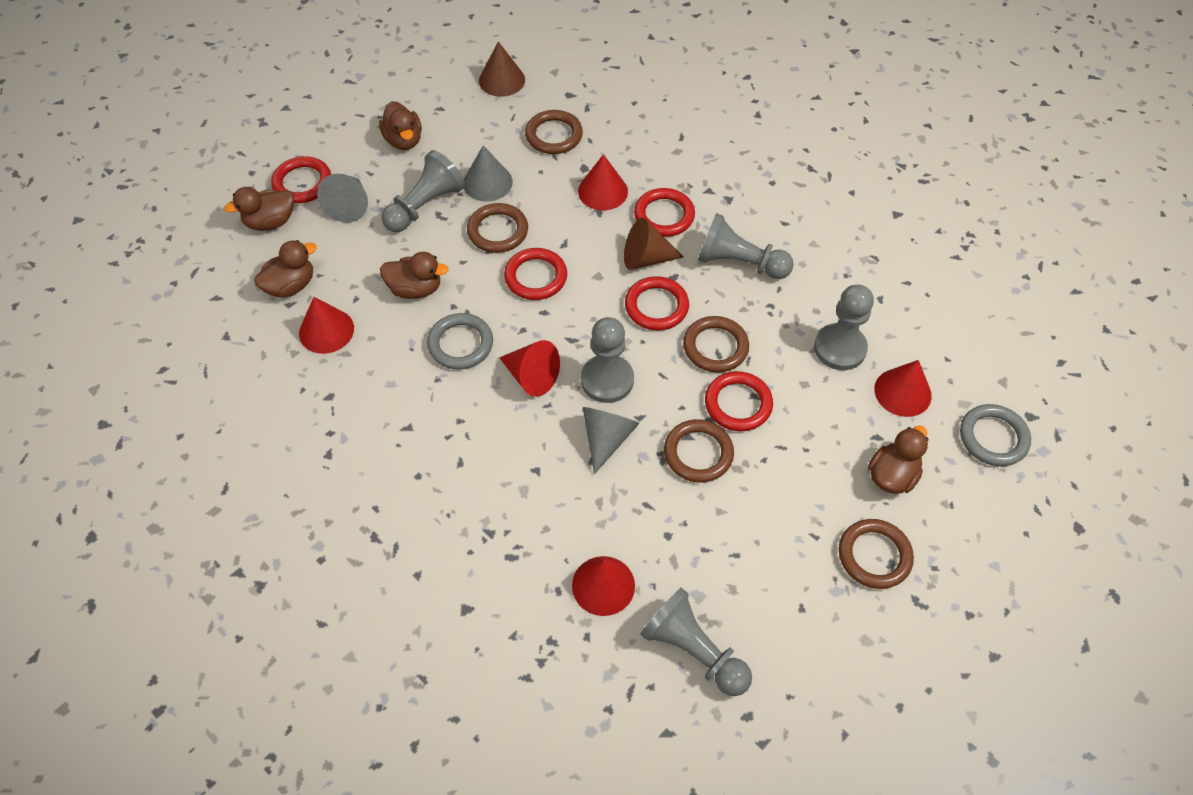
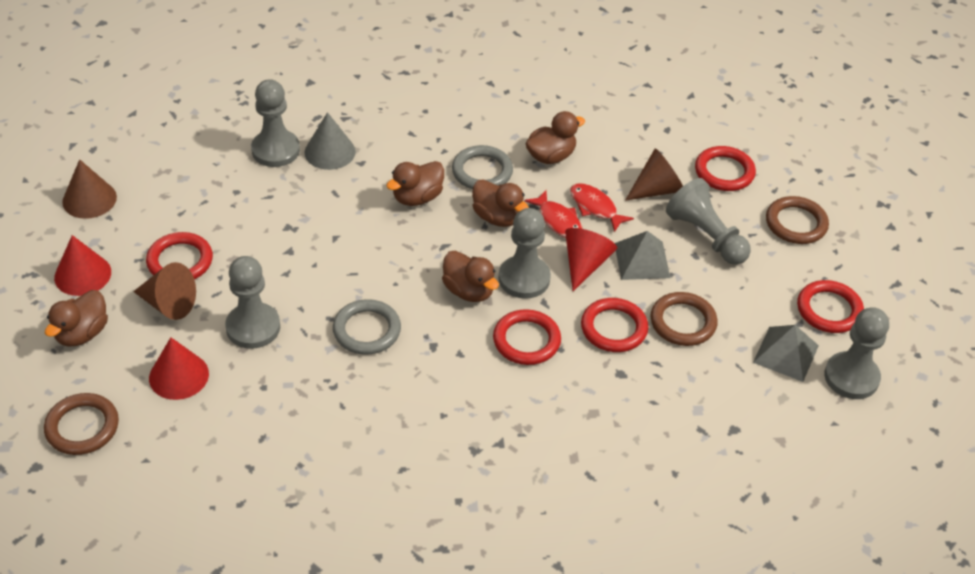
brown cone: 2 -> 3
brown ring: 5 -> 3
grey cone: 3 -> 1
grey pyramid: 0 -> 2
red cone: 5 -> 3
red fish: 0 -> 2

